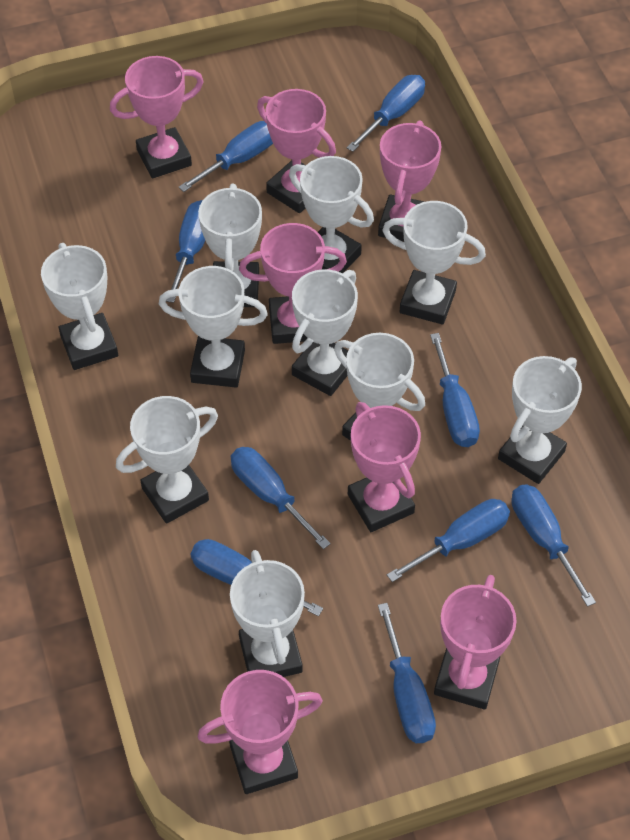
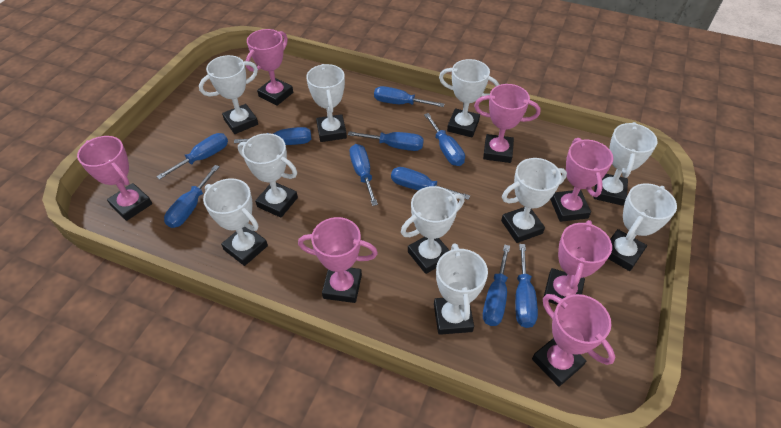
blue screwdriver: 9 -> 10

